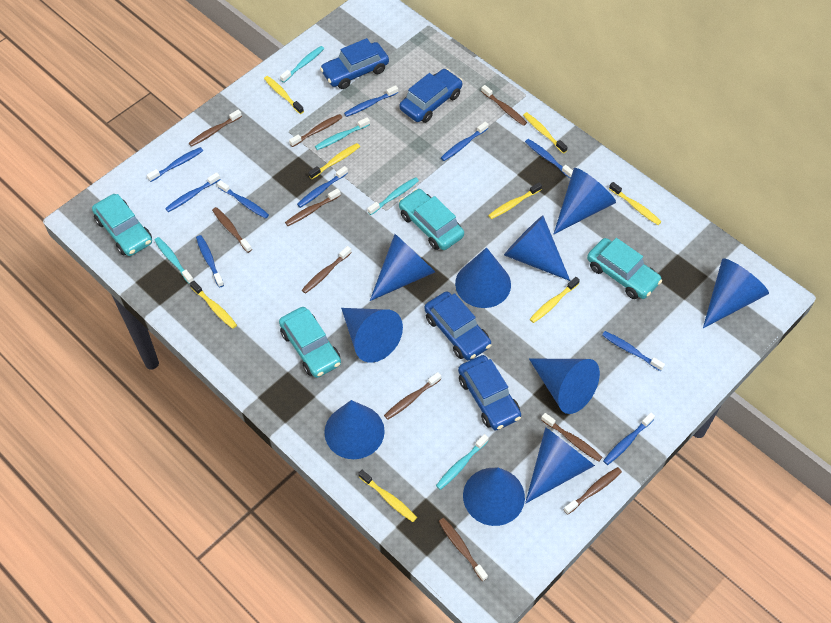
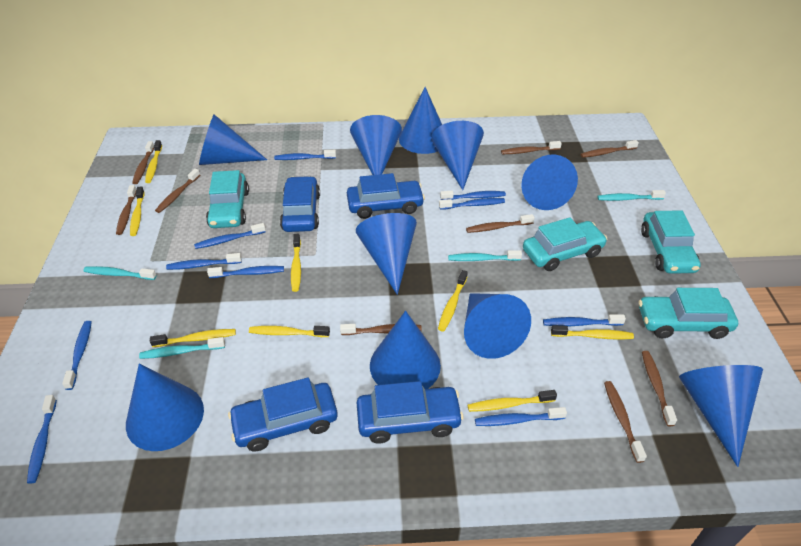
brown toothbrush: 10 -> 9
turquoise toothbrush: 5 -> 4

